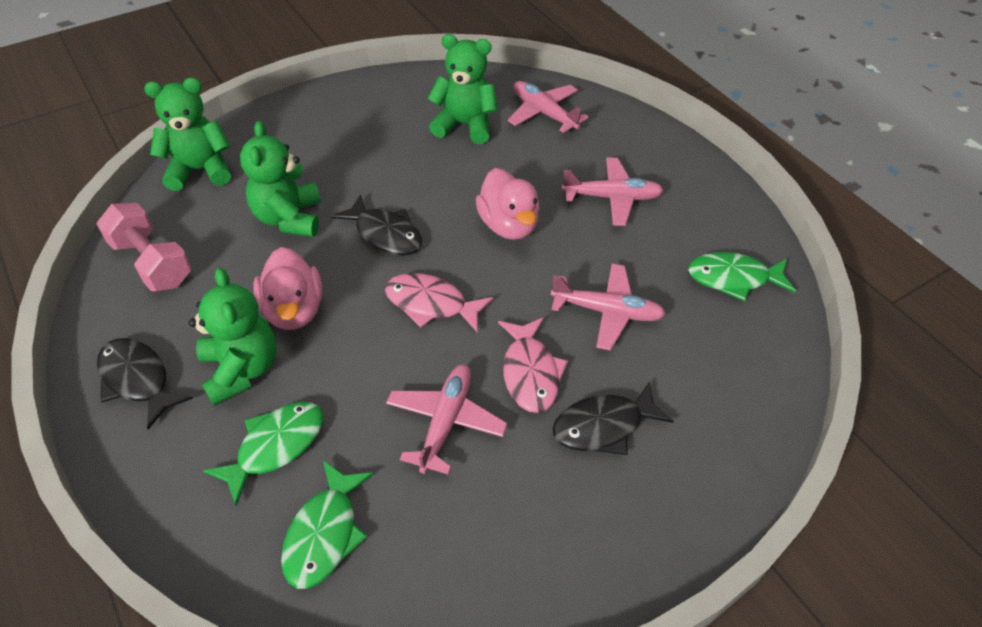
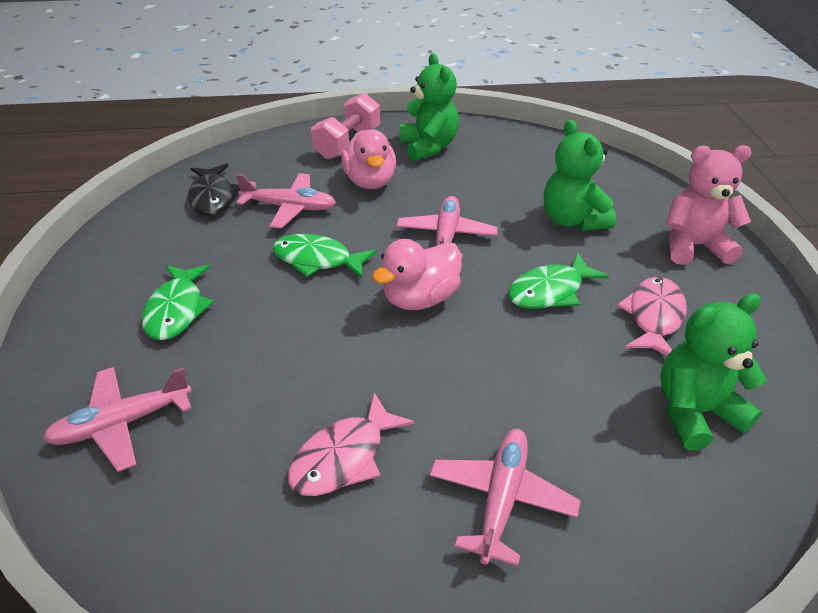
black fish: 3 -> 1
green teddy bear: 4 -> 3
pink teddy bear: 0 -> 1

